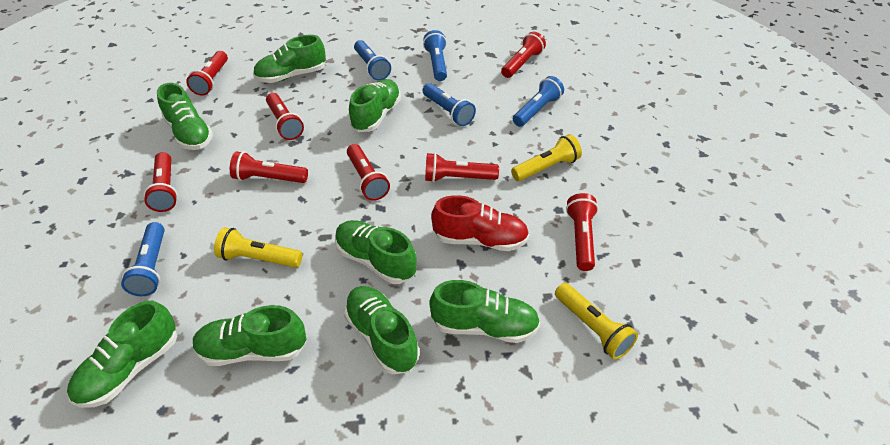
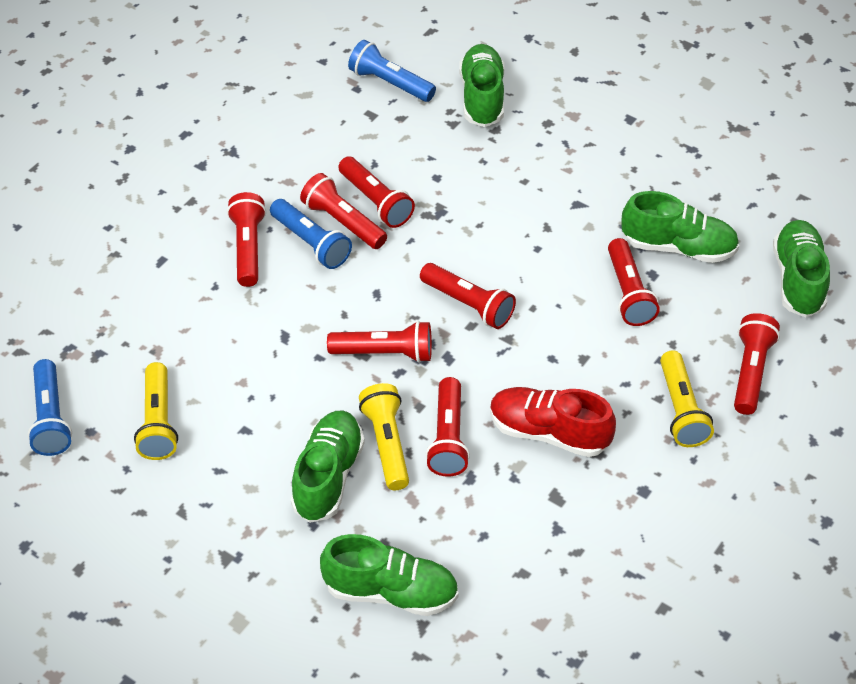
blue flashlight: 5 -> 3
green shoe: 8 -> 5

